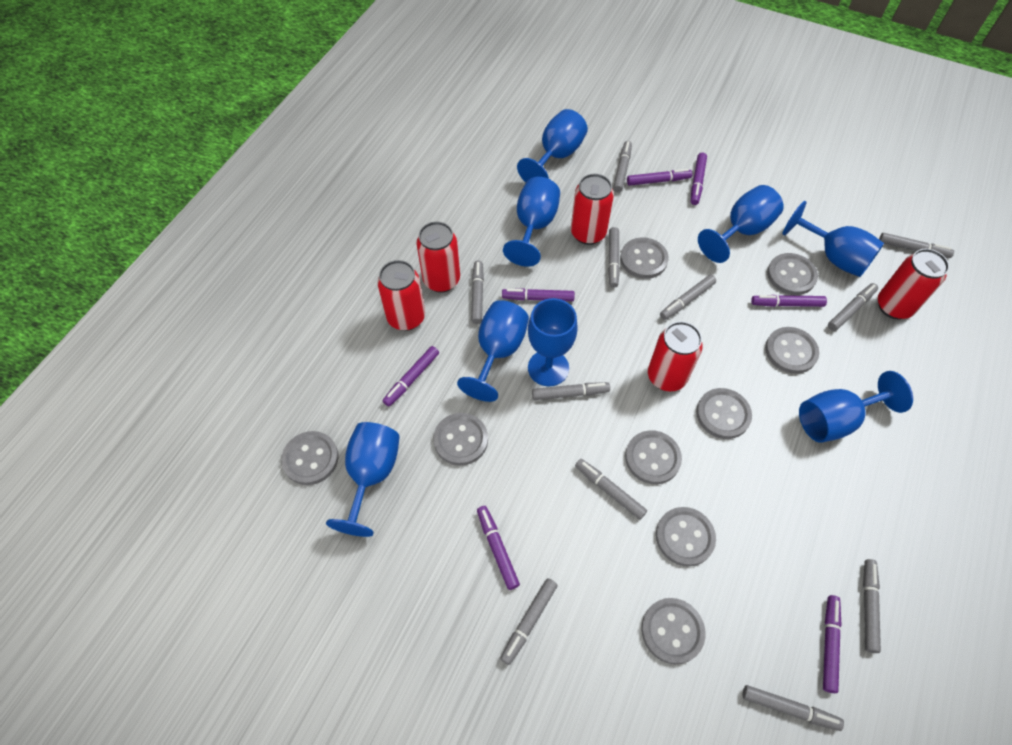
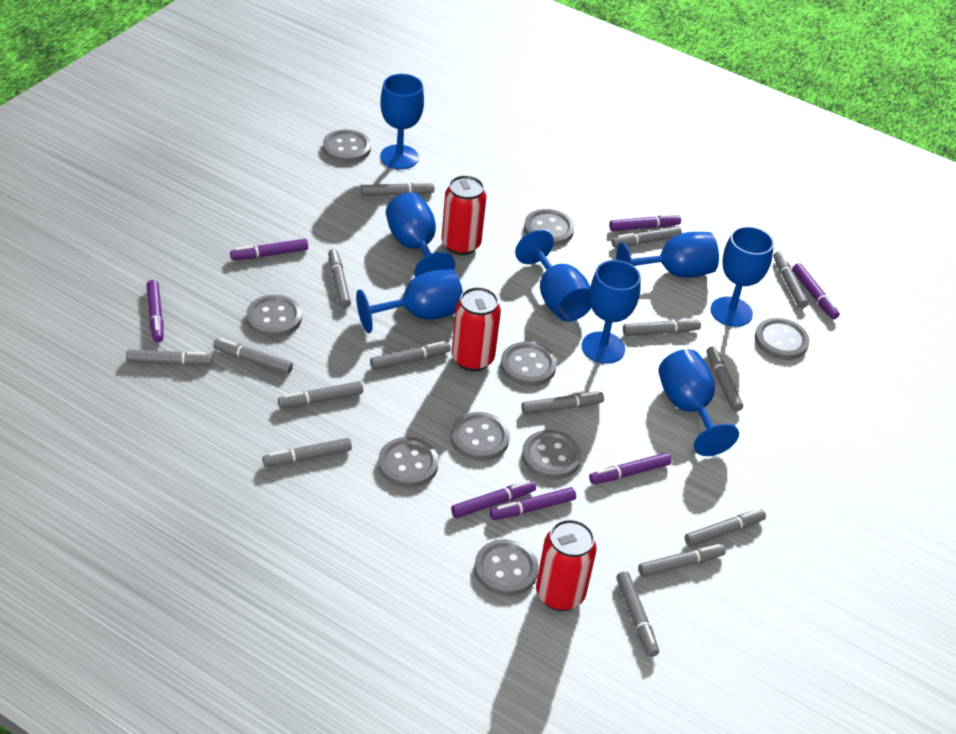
grey marker: 11 -> 15
red can: 5 -> 3

